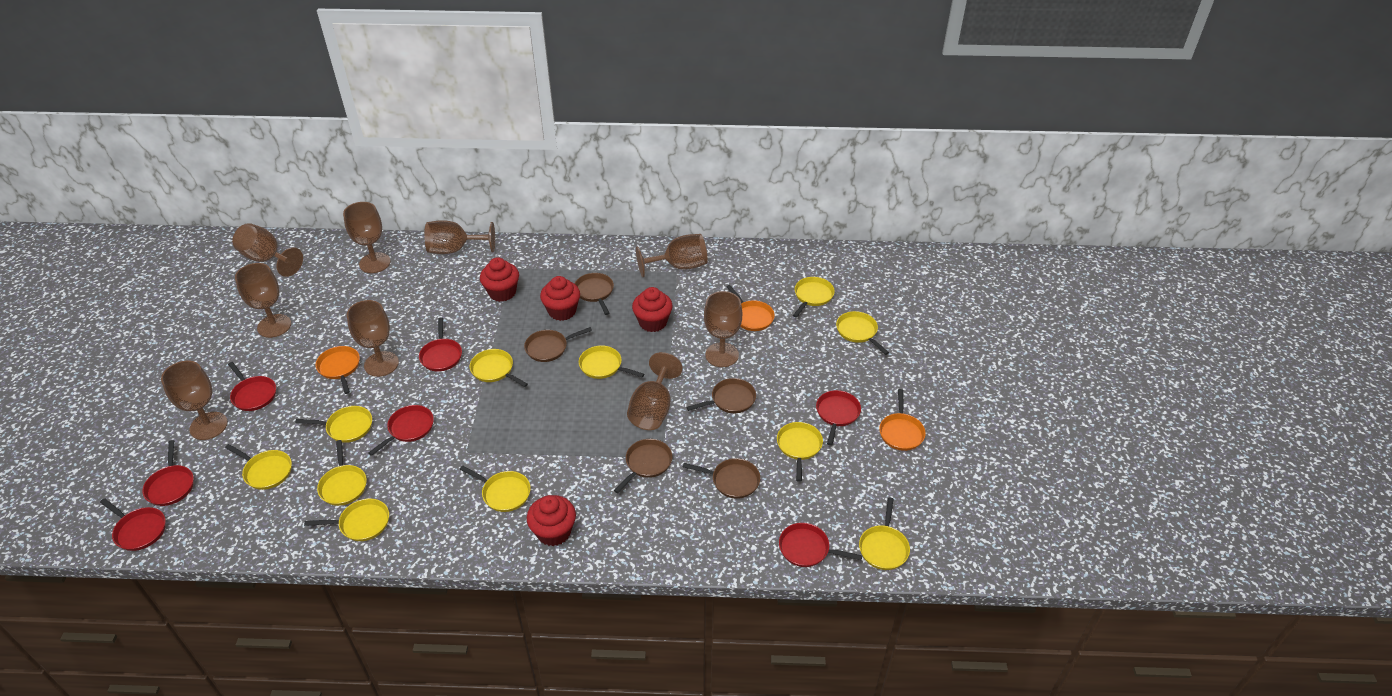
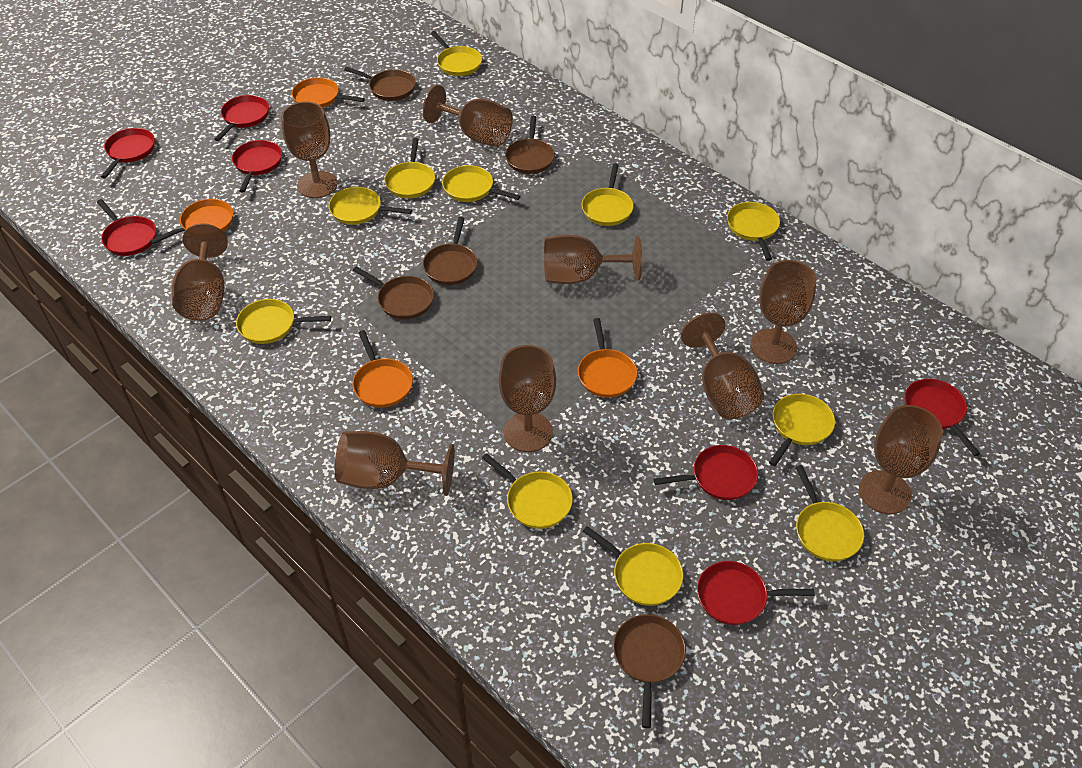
orange pan: 3 -> 4
red cupcake: 4 -> 0

